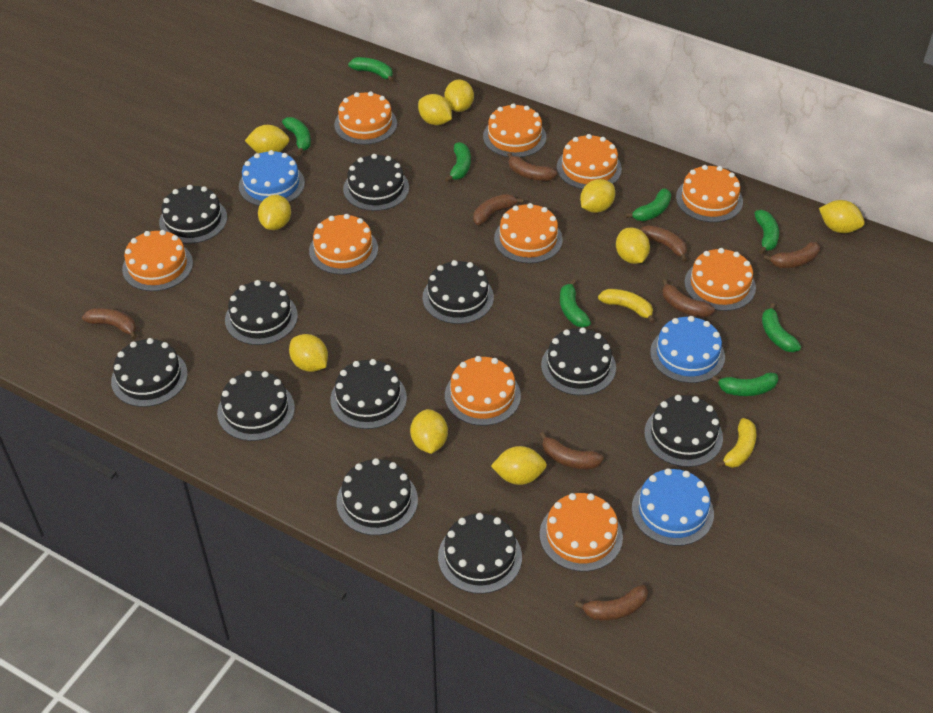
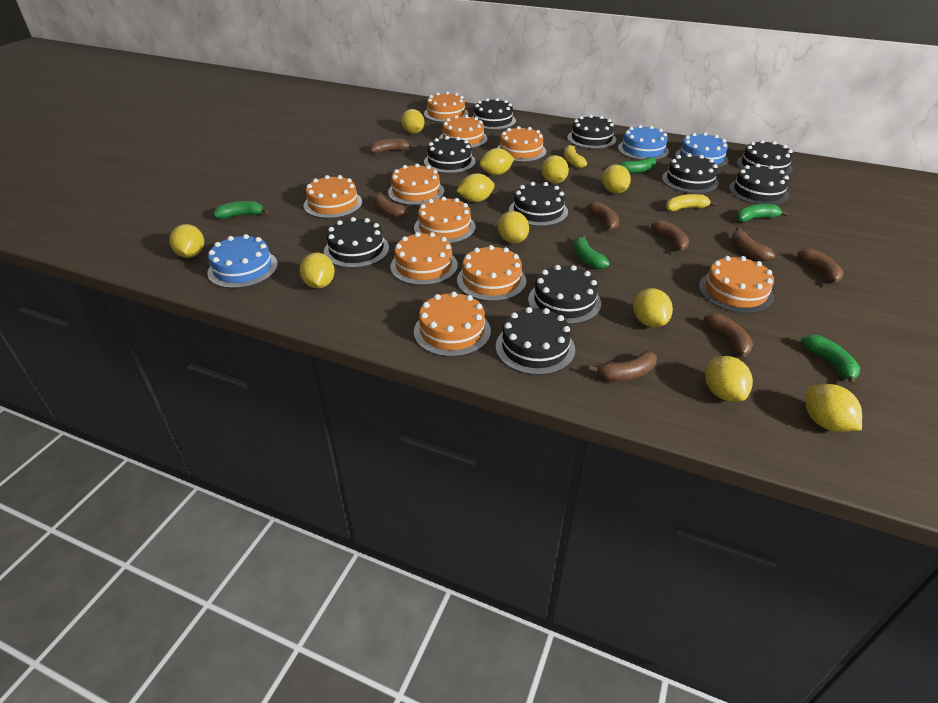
black cake: 11 -> 10
green banana: 8 -> 5
yellow lemon: 10 -> 11

